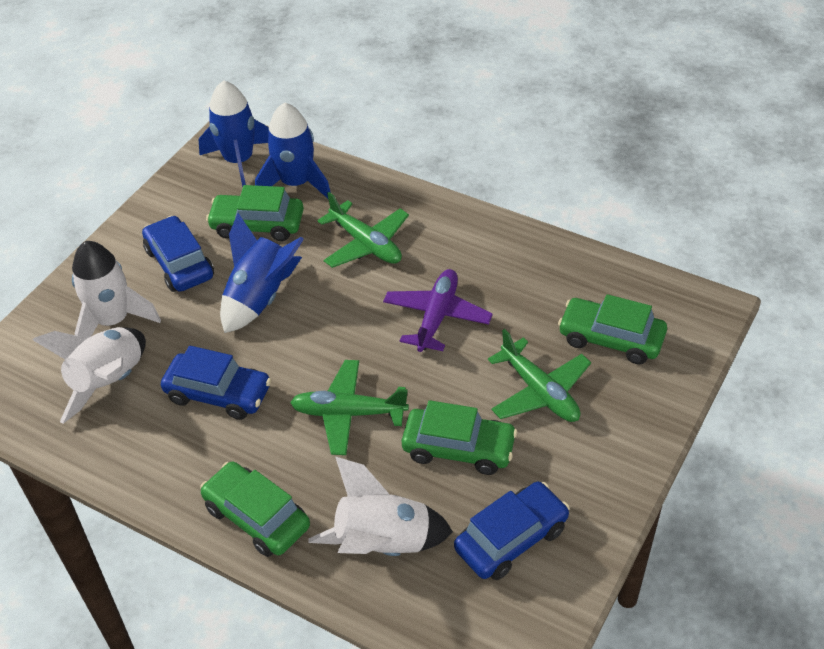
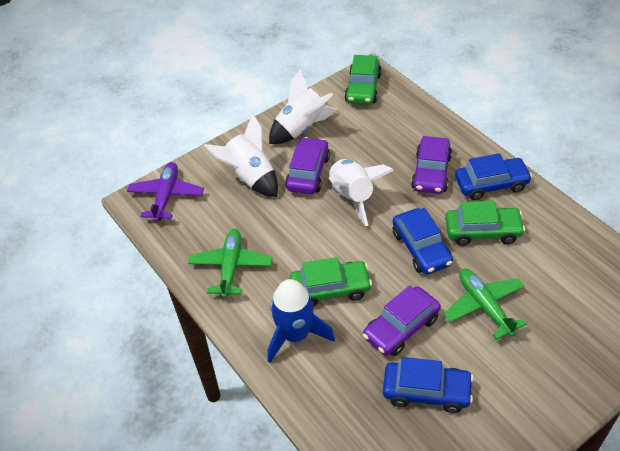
blue rocket: 3 -> 1
green car: 4 -> 3
green plane: 3 -> 2
purple car: 0 -> 3

